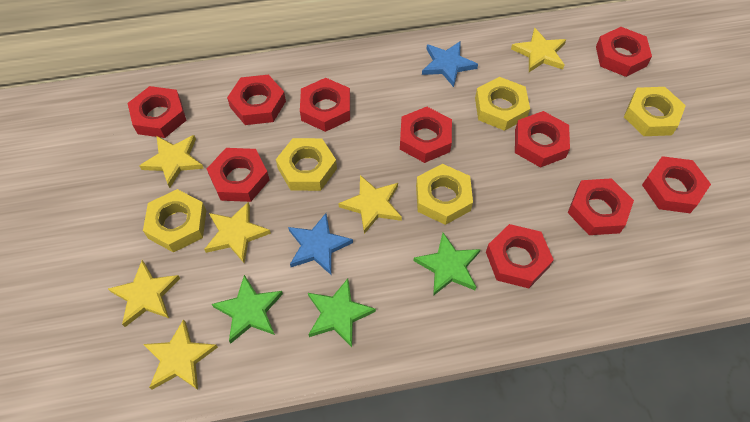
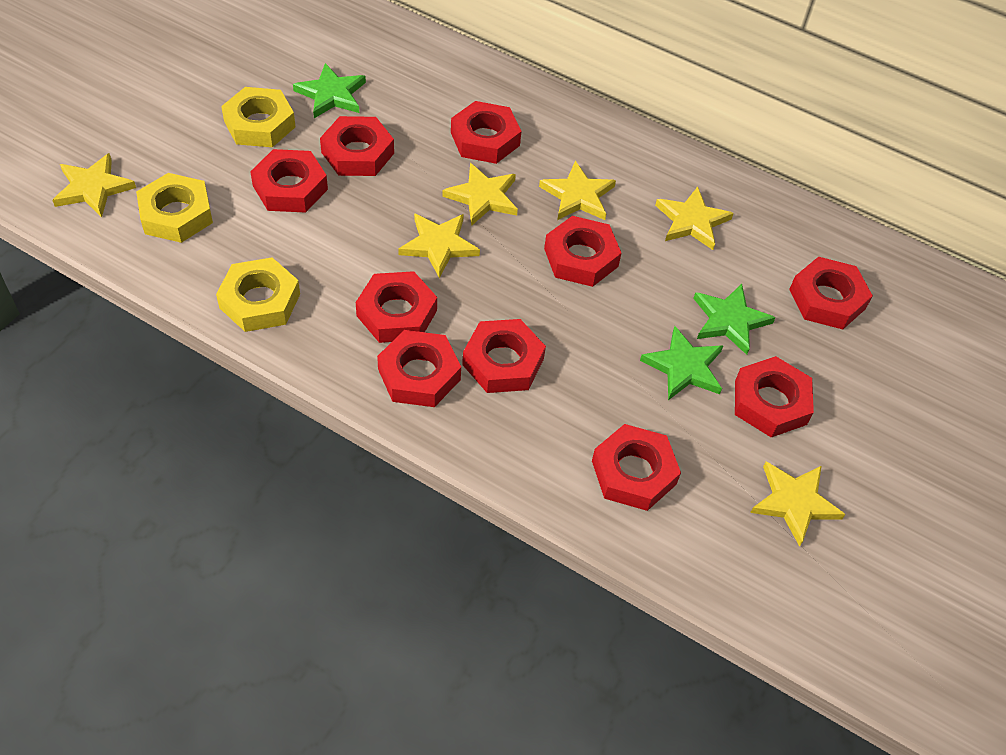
blue star: 2 -> 0
yellow nut: 5 -> 3

